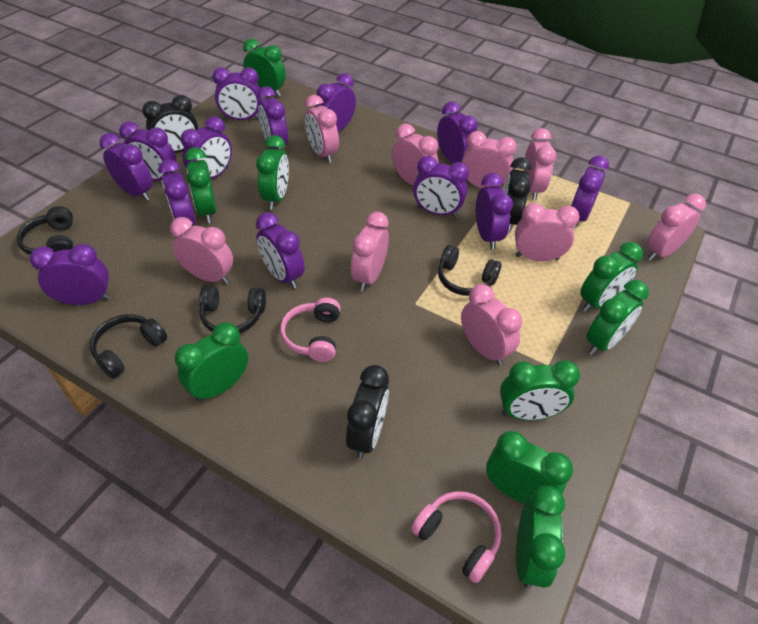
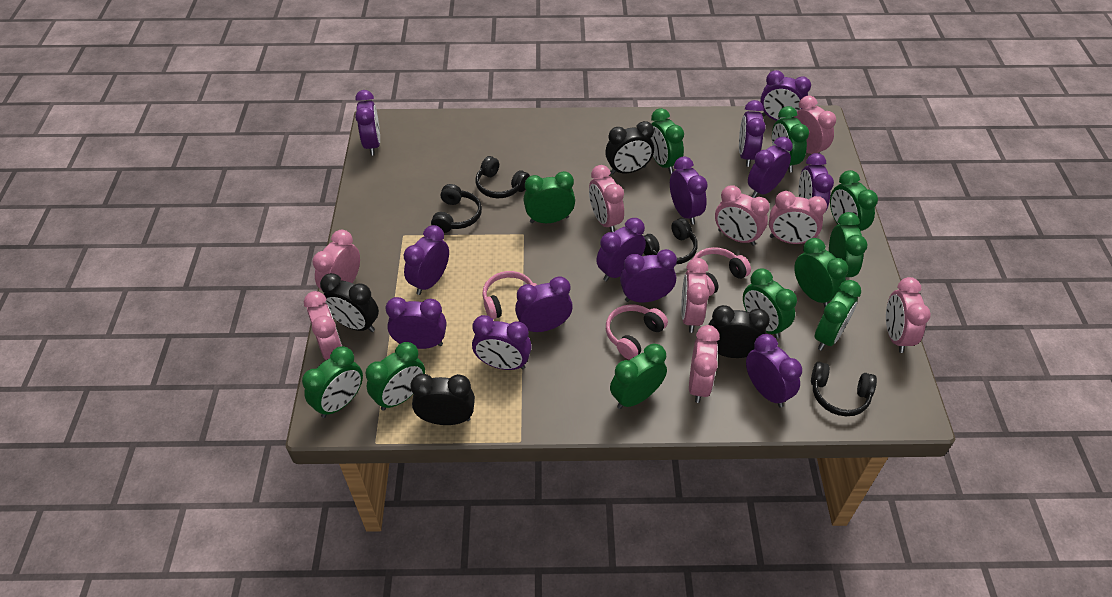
black clock: 3 -> 4
green clock: 9 -> 11
pink headphones: 2 -> 3

